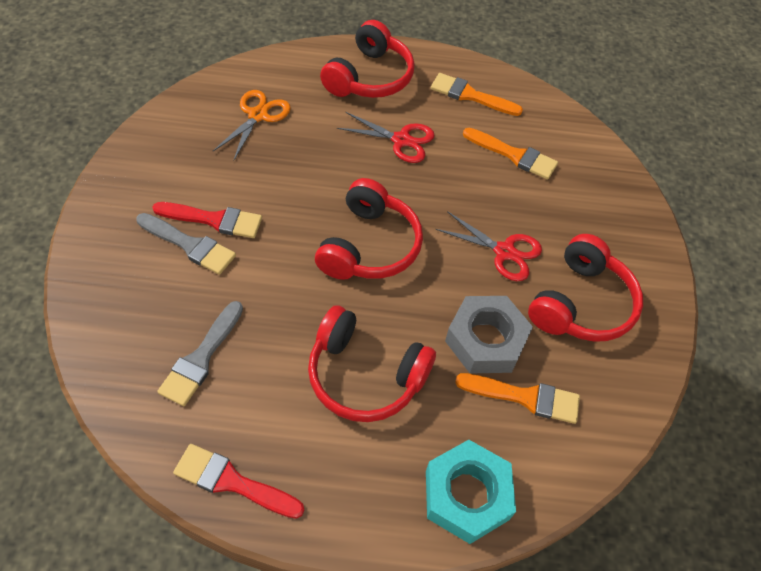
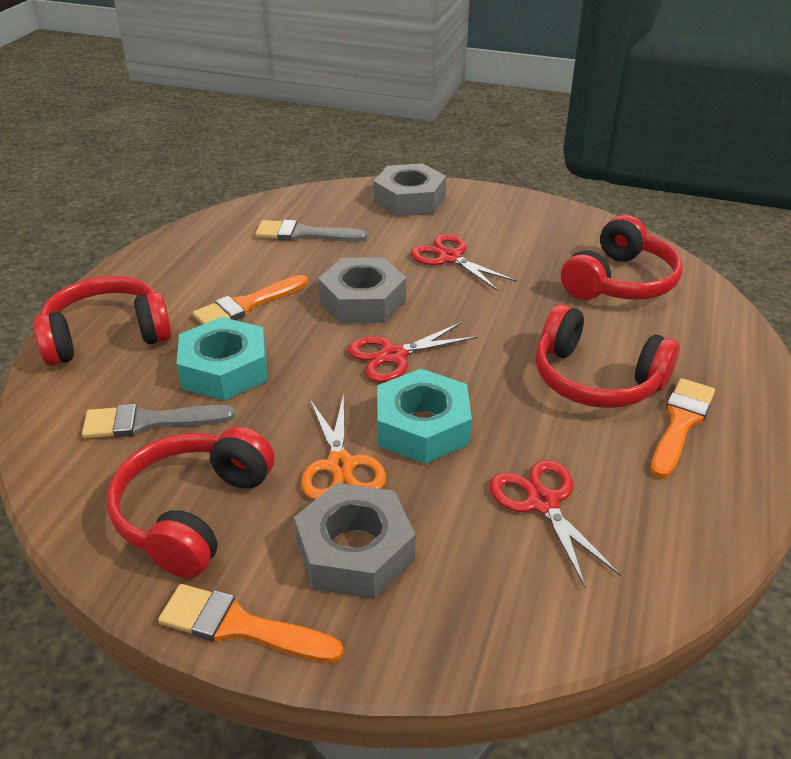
grey nut: 1 -> 3
red brush: 2 -> 0
red scissors: 2 -> 3
turquoise nut: 1 -> 2

